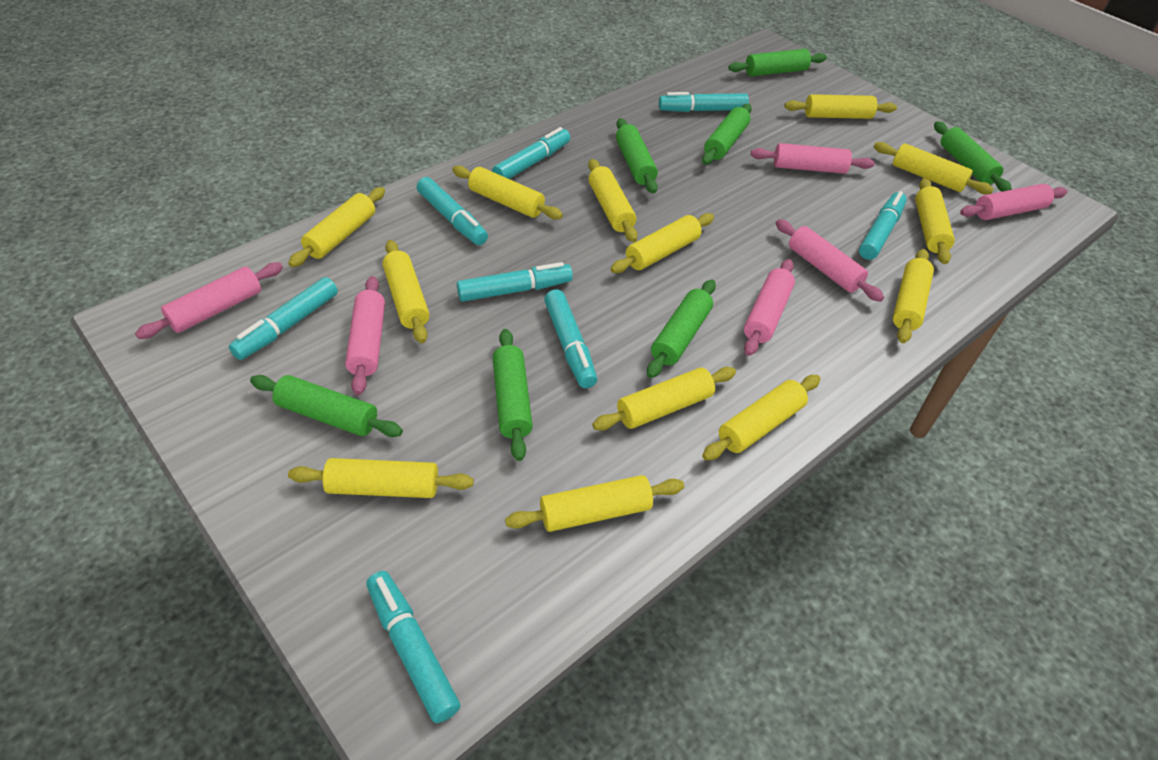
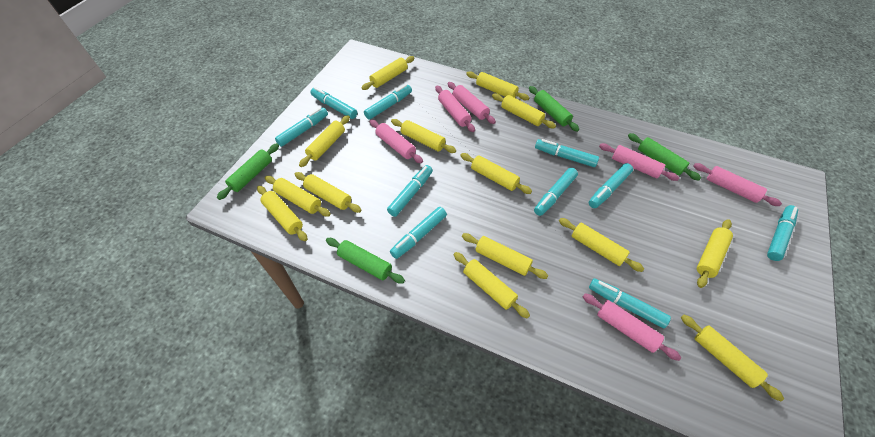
green rolling pin: 7 -> 4
turquoise marker: 8 -> 10
yellow rolling pin: 13 -> 14

